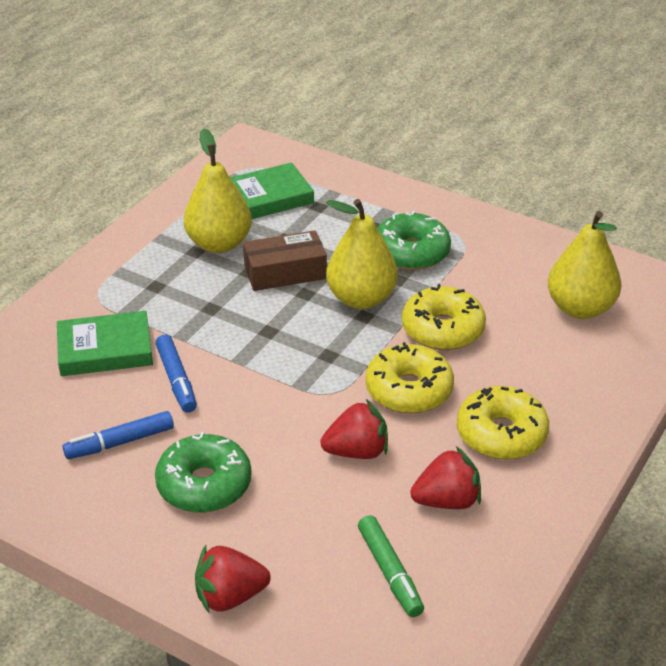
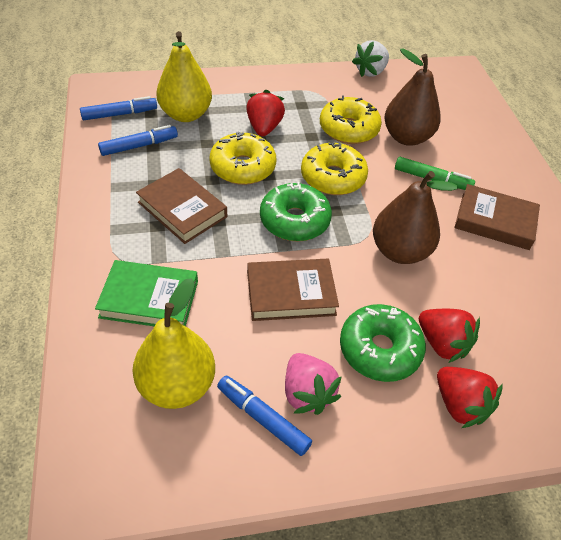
blue marker: 2 -> 3
brown book: 0 -> 3
brown box: 1 -> 0
brown pear: 0 -> 2
green book: 2 -> 1
pink strawberry: 0 -> 1
white strawberry: 0 -> 1
yellow pear: 3 -> 2

